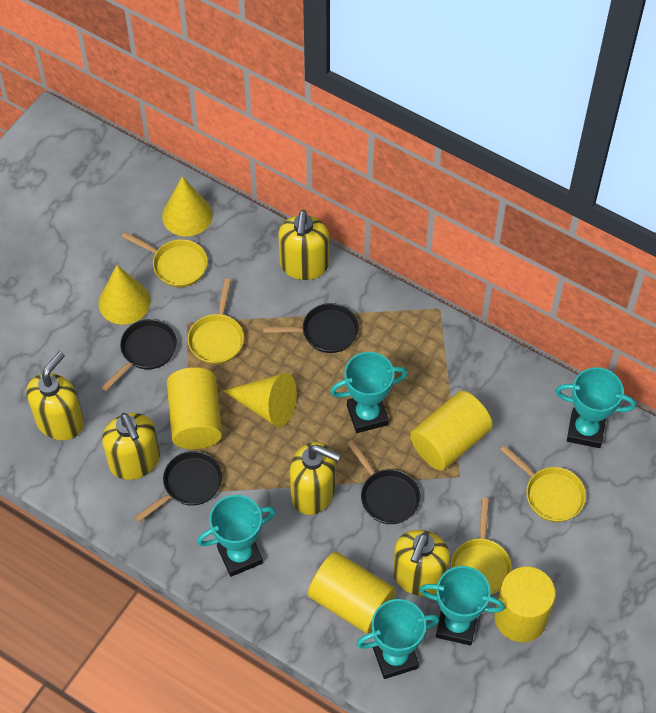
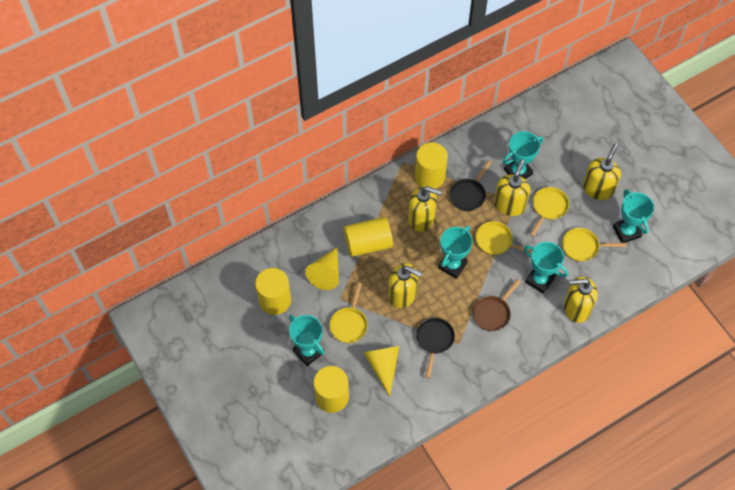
black pan: 4 -> 2
brown pan: 0 -> 1
yellow cone: 3 -> 2

